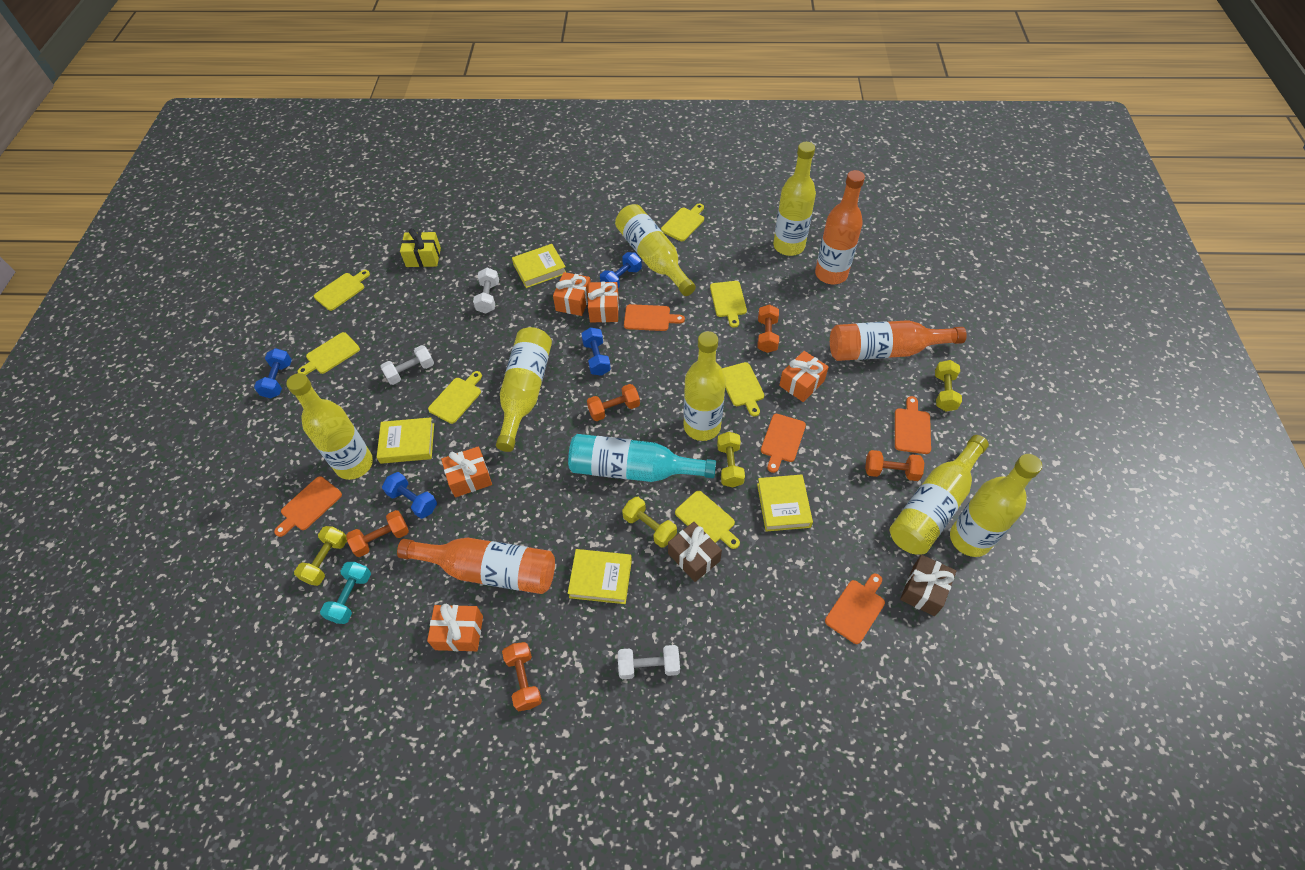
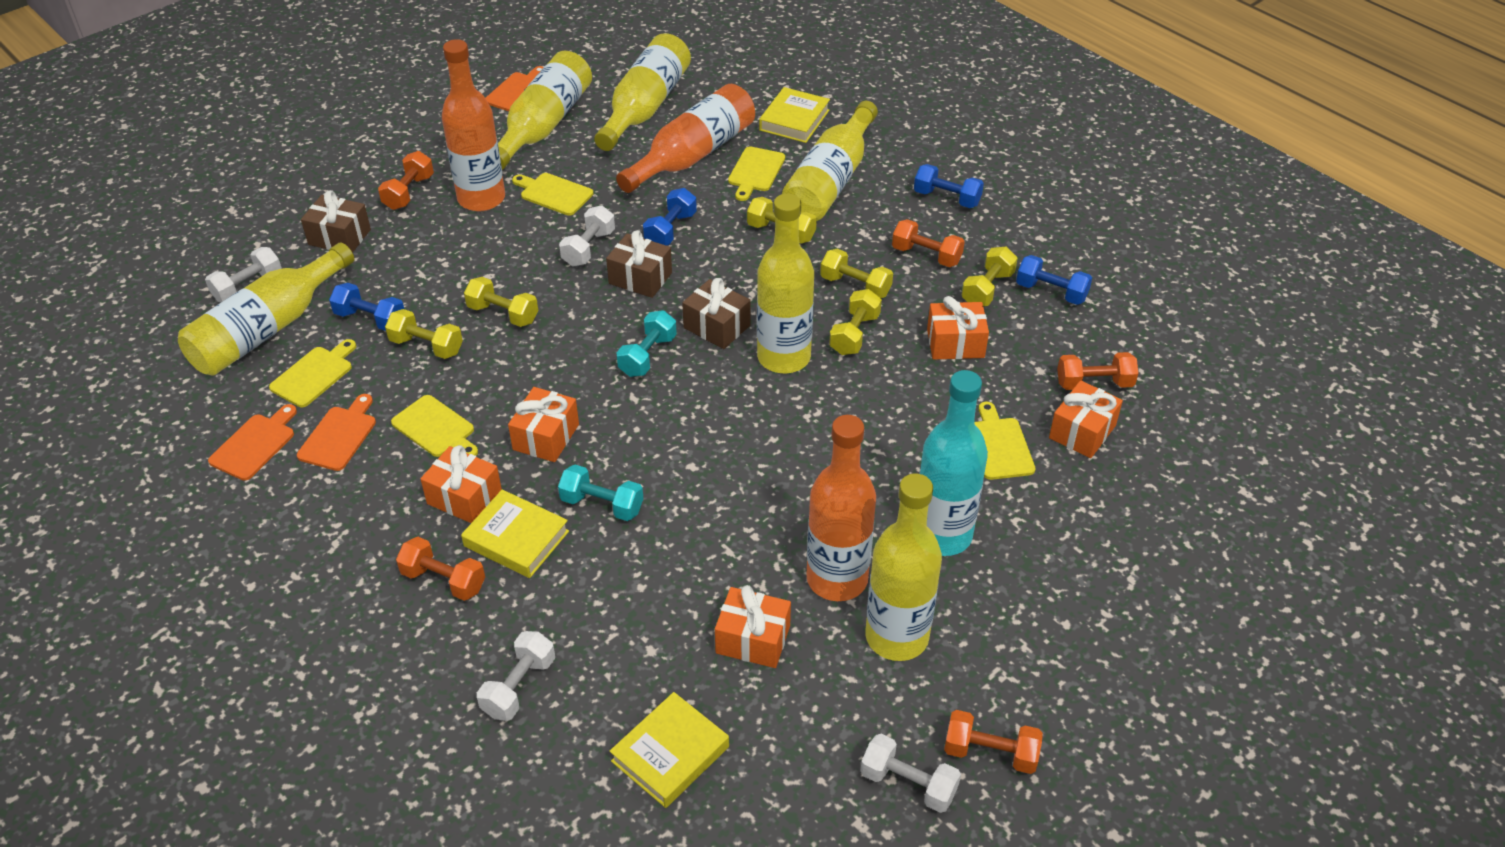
brown gift: 2 -> 3
orange cutting board: 5 -> 3
turquoise dumbbell: 1 -> 2
white dumbbell: 3 -> 4
yellow book: 4 -> 3
yellow bottle: 7 -> 6
yellow cutting board: 7 -> 5
yellow dumbbell: 4 -> 6
yellow gift: 1 -> 0

